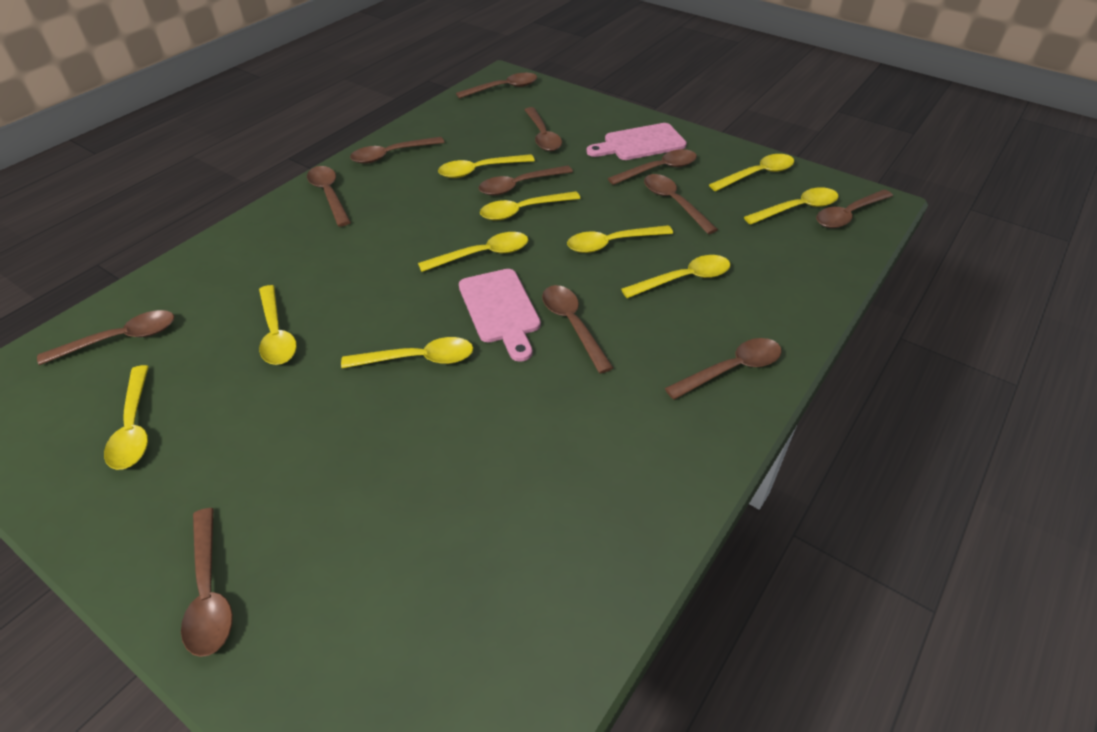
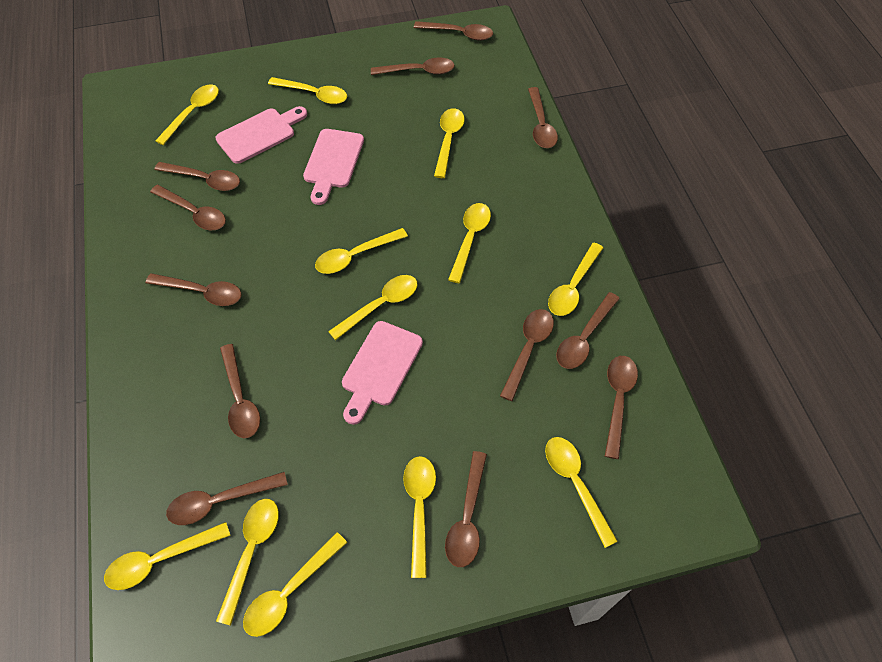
pink cutting board: 2 -> 3
yellow spoon: 10 -> 12

